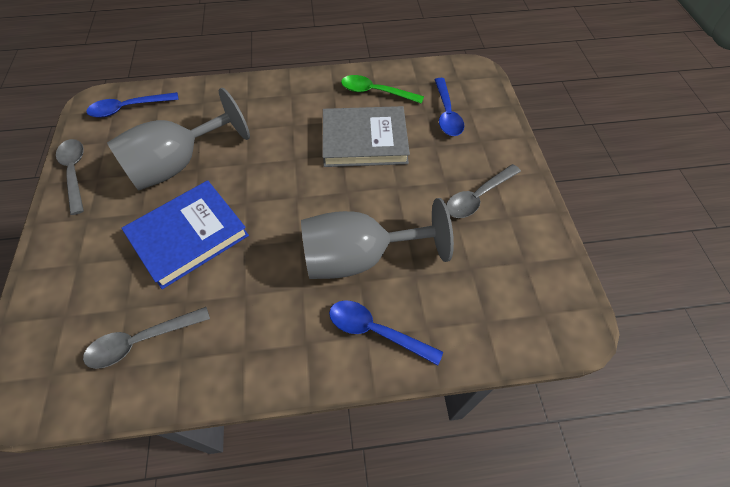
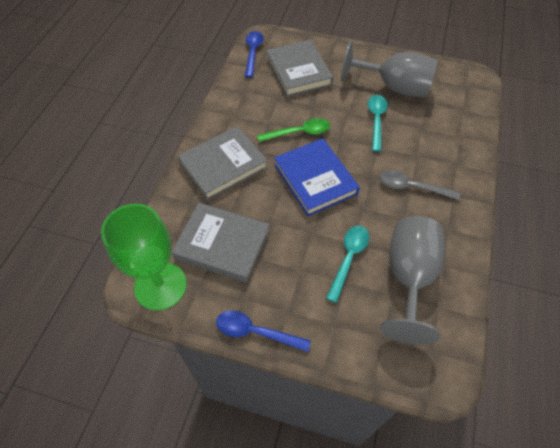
blue spoon: 3 -> 2
green goblet: 0 -> 1
grey book: 1 -> 3
grey spoon: 3 -> 1
turquoise spoon: 0 -> 2

